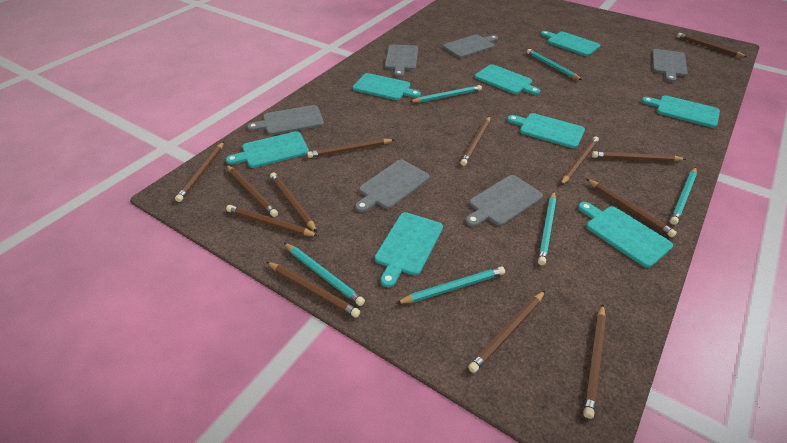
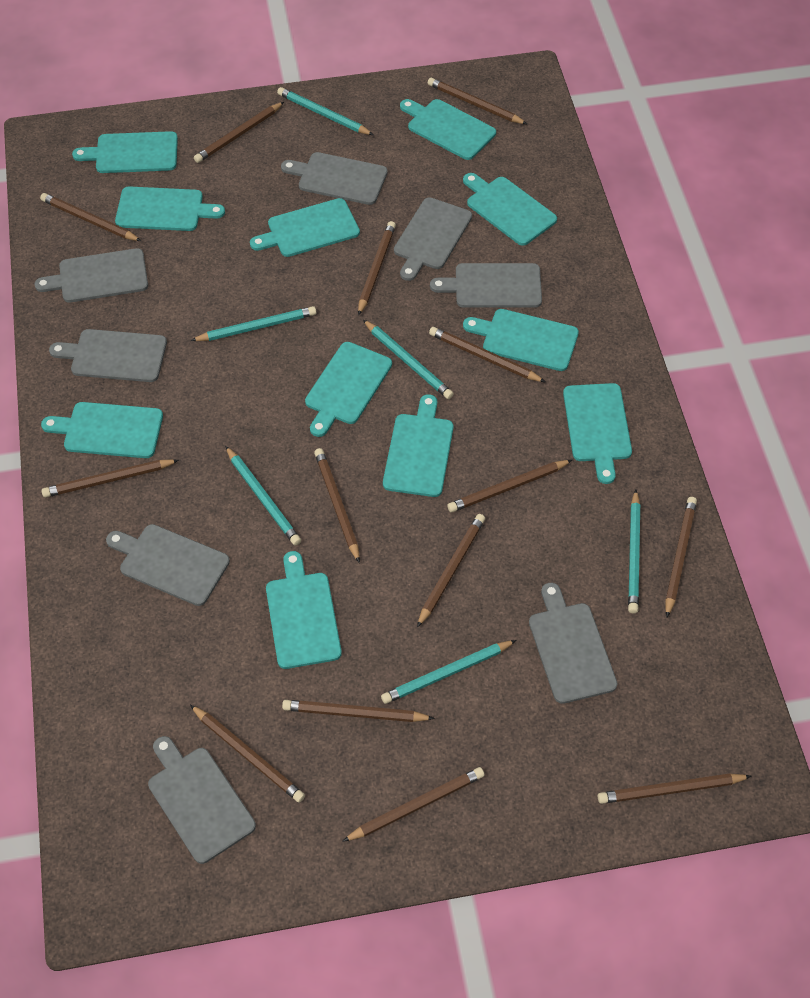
brown pencil: 13 -> 14
grey cutting board: 6 -> 8
turquoise cutting board: 8 -> 11

